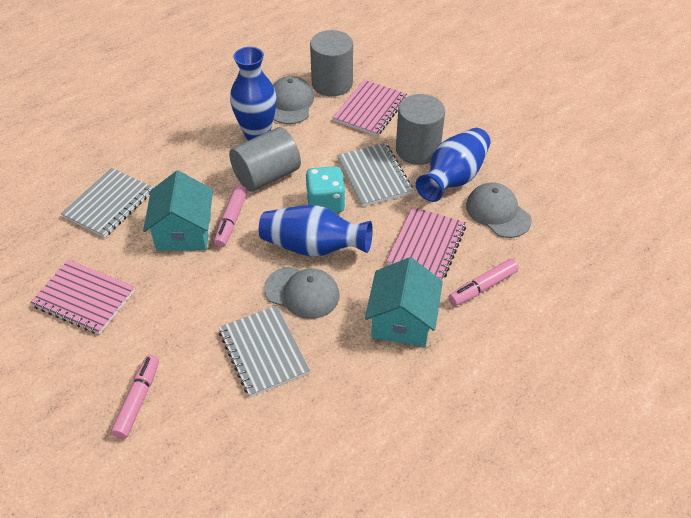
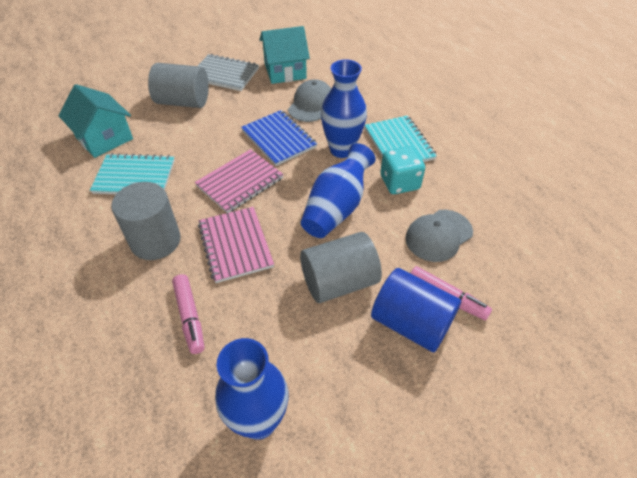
blue cylinder: 0 -> 1
blue notebook: 0 -> 1
grey cap: 3 -> 2
grey notebook: 3 -> 1
pink marker: 3 -> 2
pink notebook: 3 -> 2
turquoise notebook: 0 -> 2

